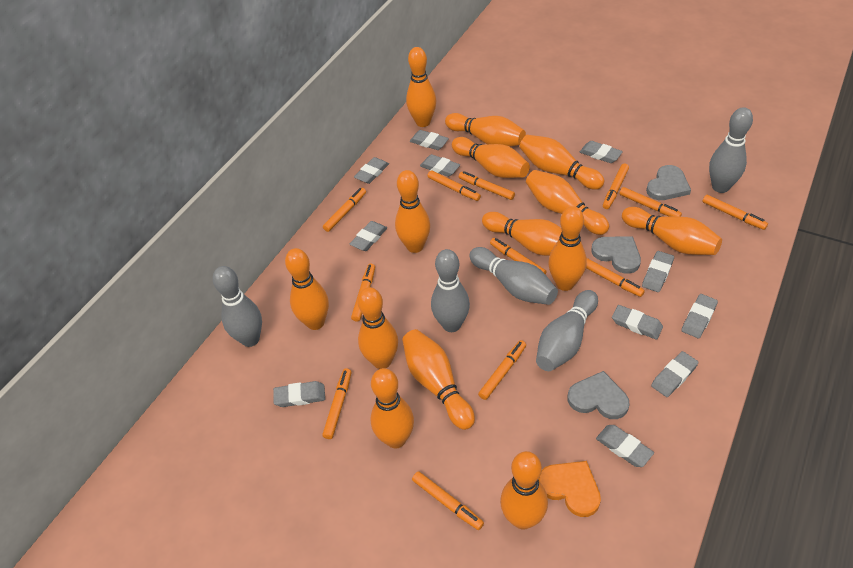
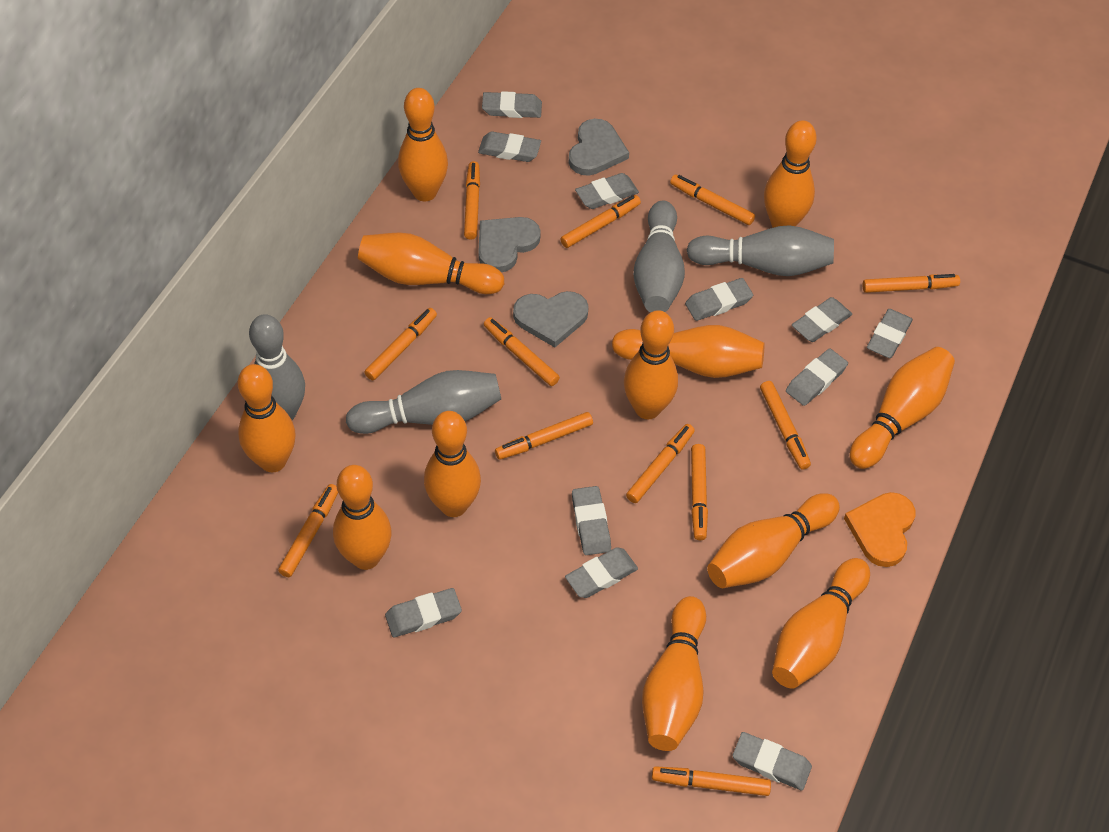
grey bowling pin: 5 -> 4
orange bowling pin: 14 -> 12

